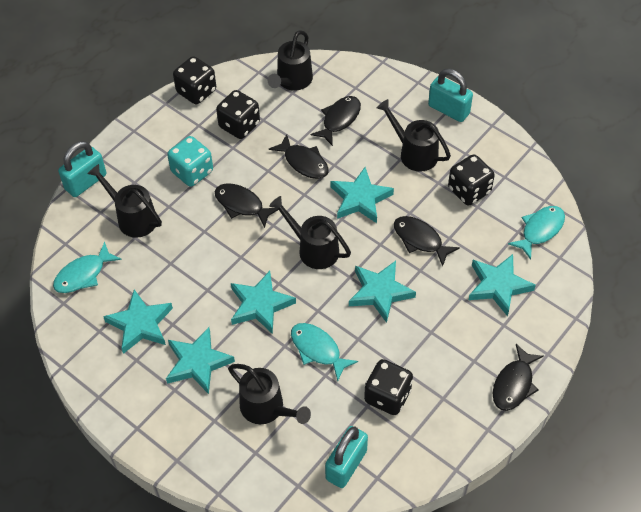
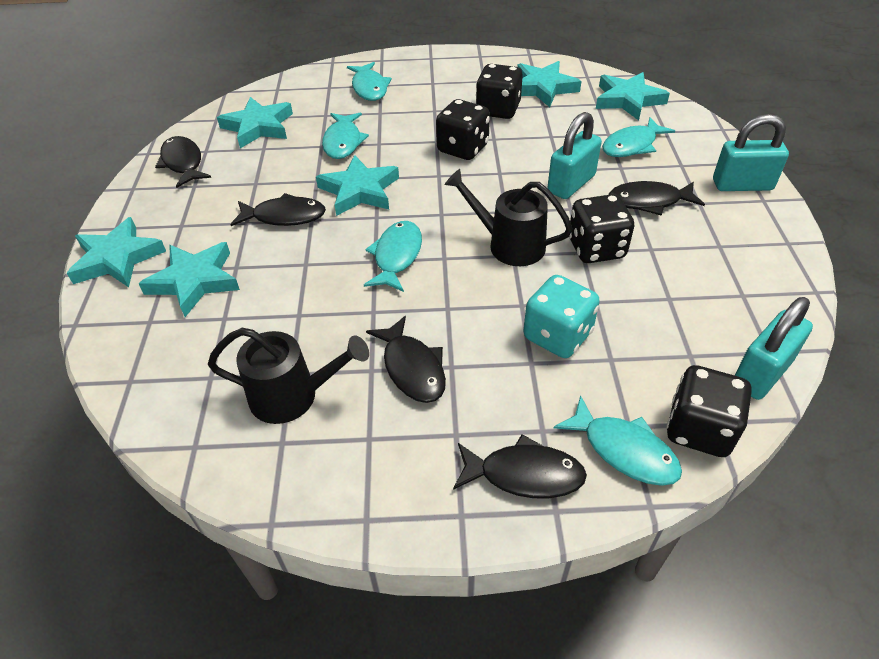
black watering can: 5 -> 2
turquoise fish: 3 -> 5

